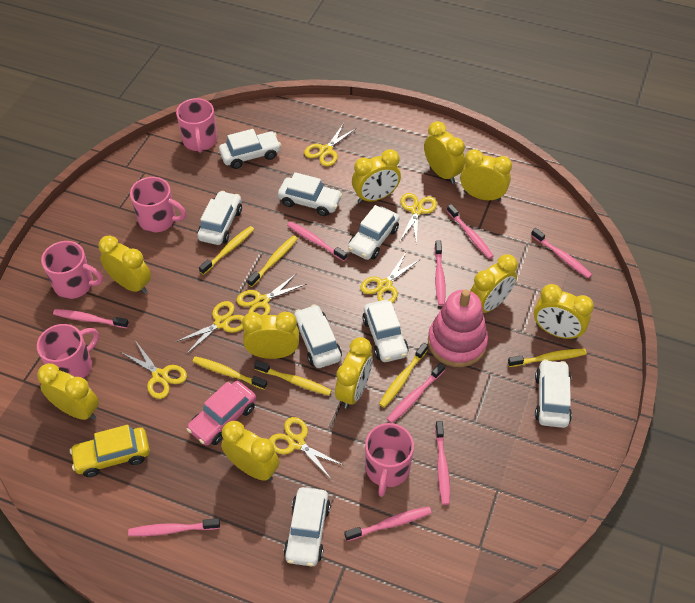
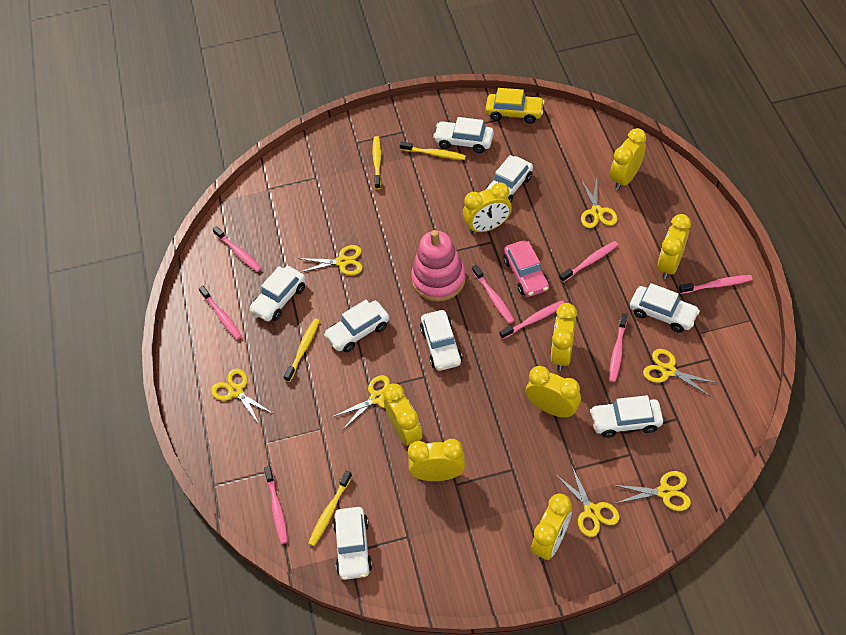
pink mug: 5 -> 0
pink toothbrush: 9 -> 8
yellow clock: 10 -> 8
yellow toothbrush: 6 -> 4

